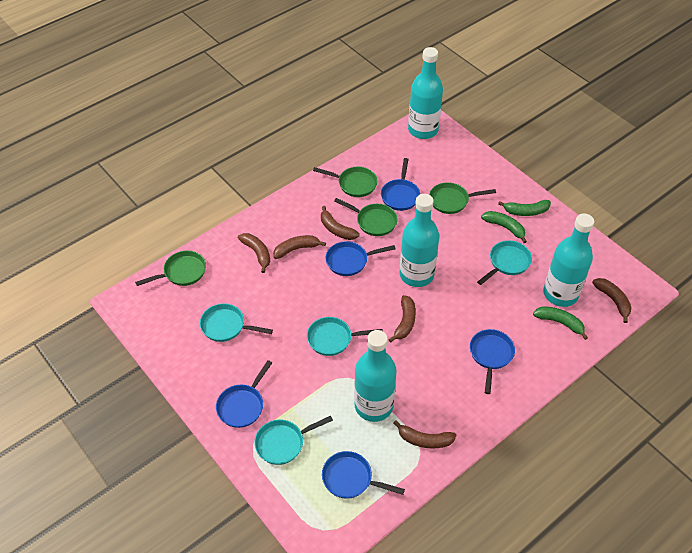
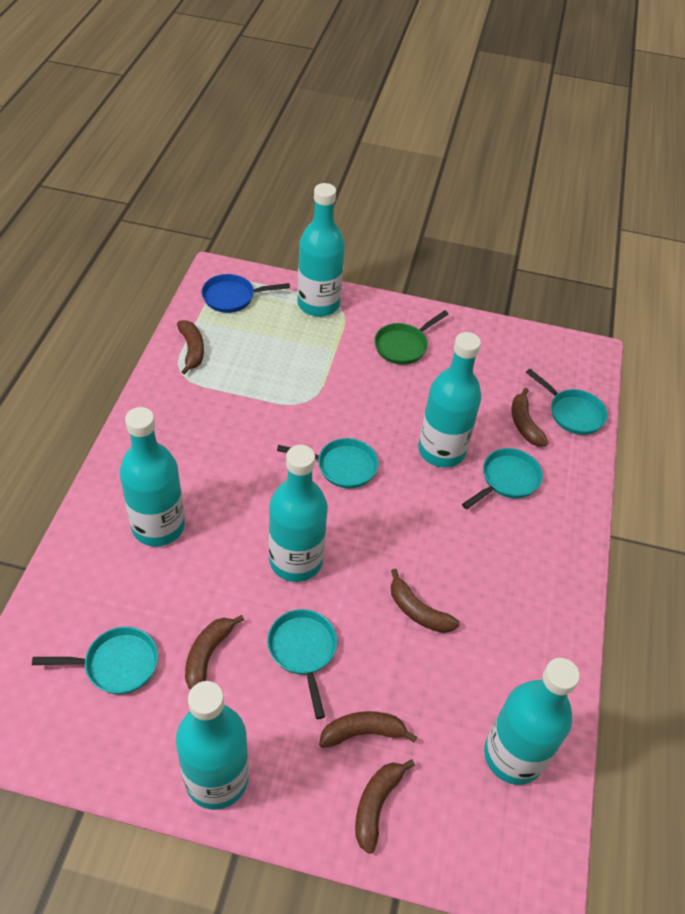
blue pan: 5 -> 1
green banana: 3 -> 0
green pan: 4 -> 1
turquoise bottle: 4 -> 6
turquoise pan: 4 -> 5

